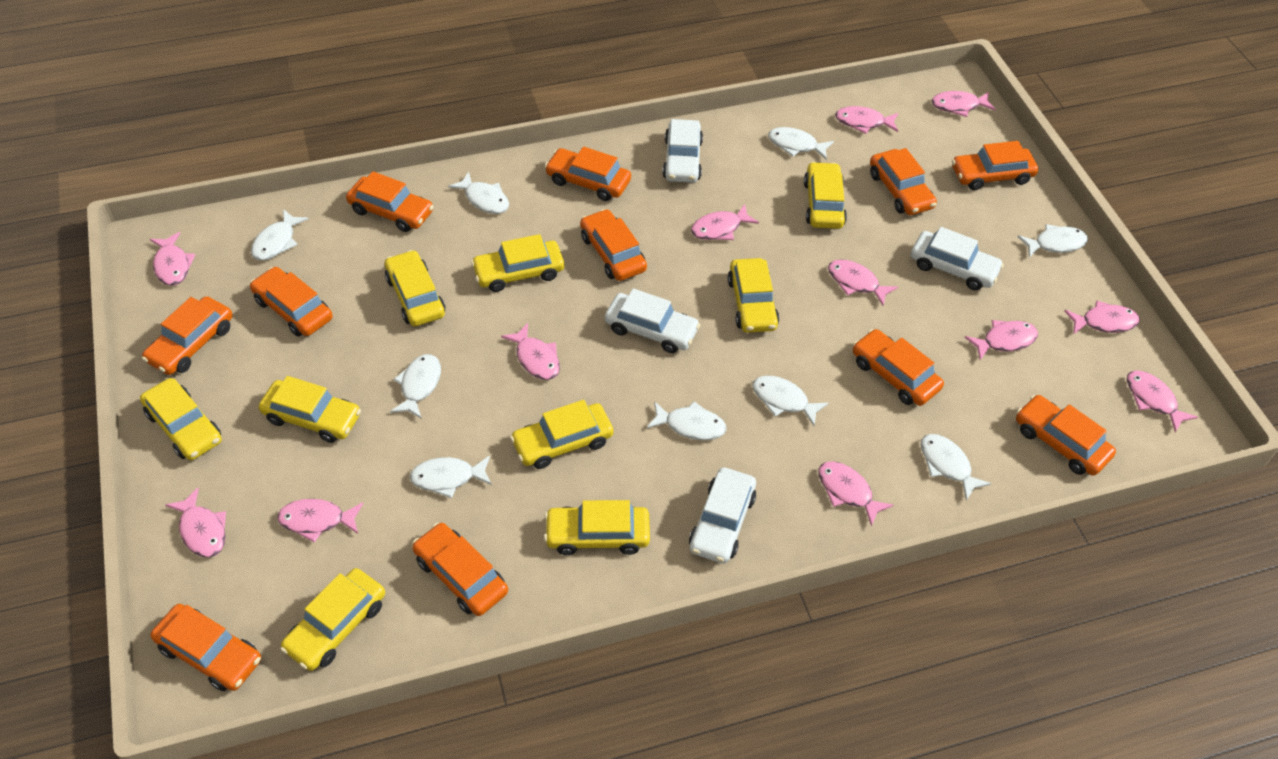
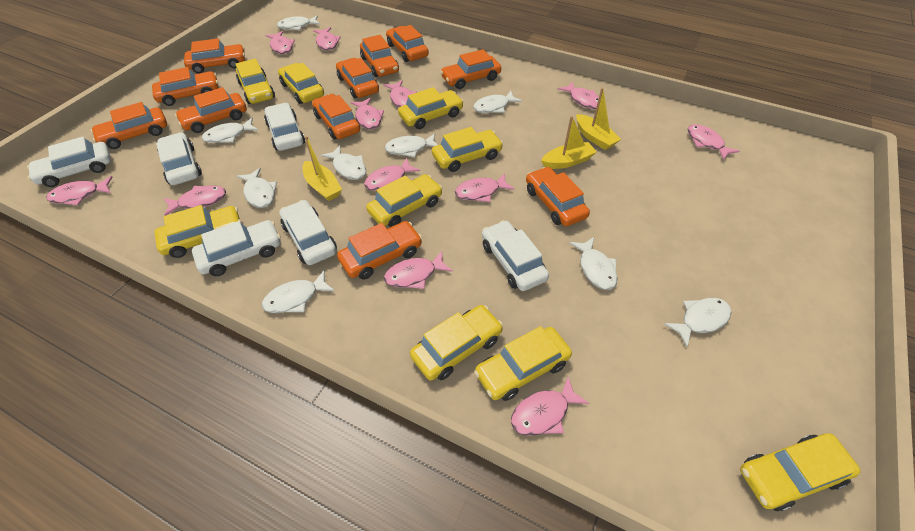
white car: 4 -> 6
yellow boat: 0 -> 3

